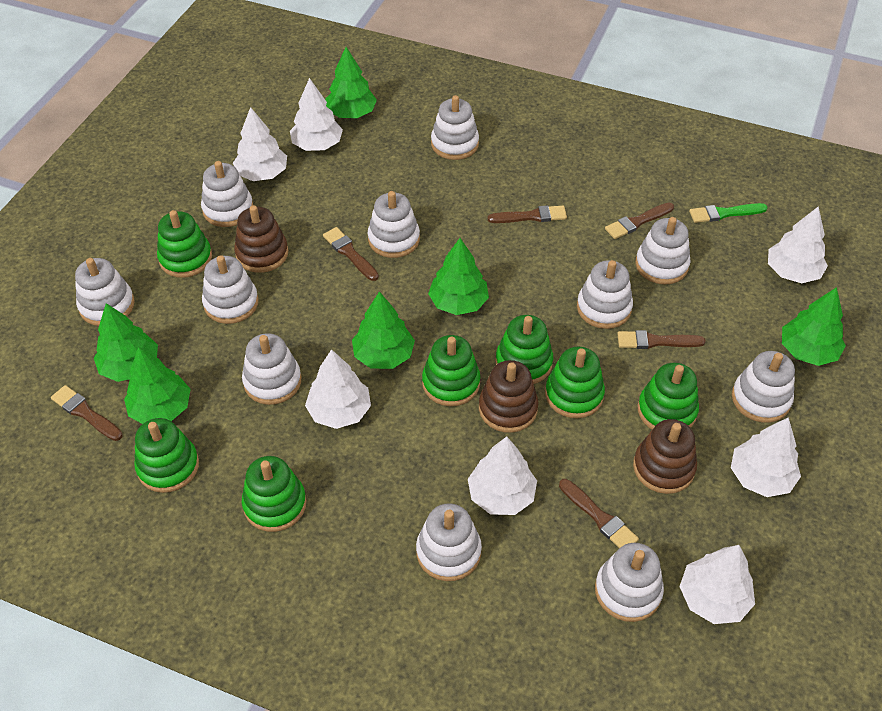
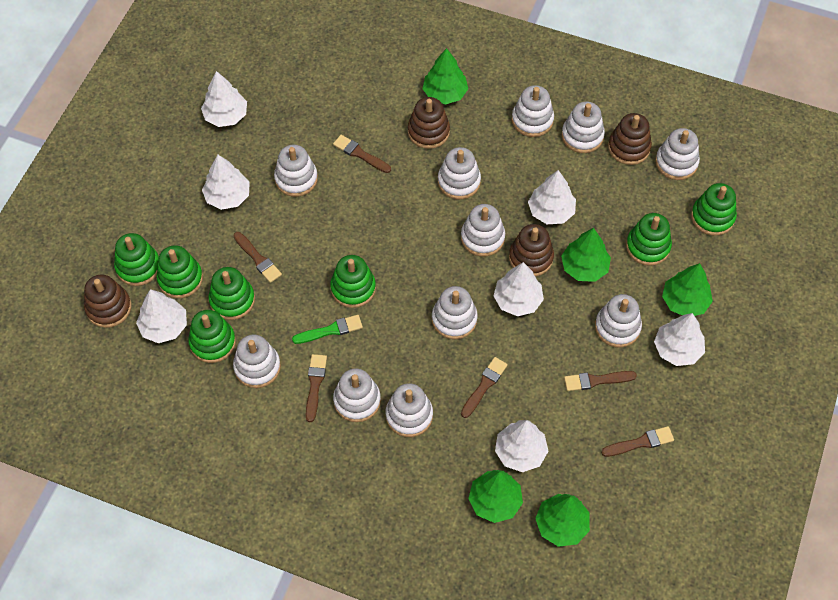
brown stacking toy: 3 -> 4
green tree: 6 -> 5

